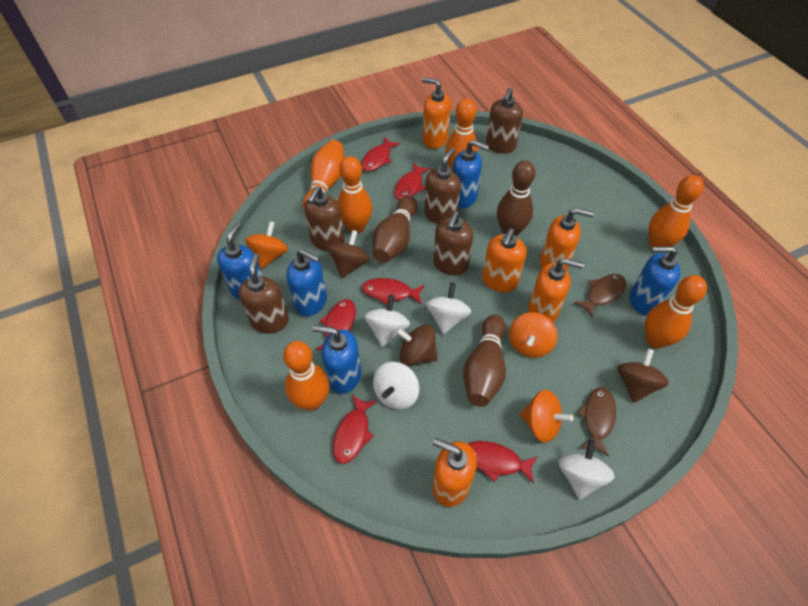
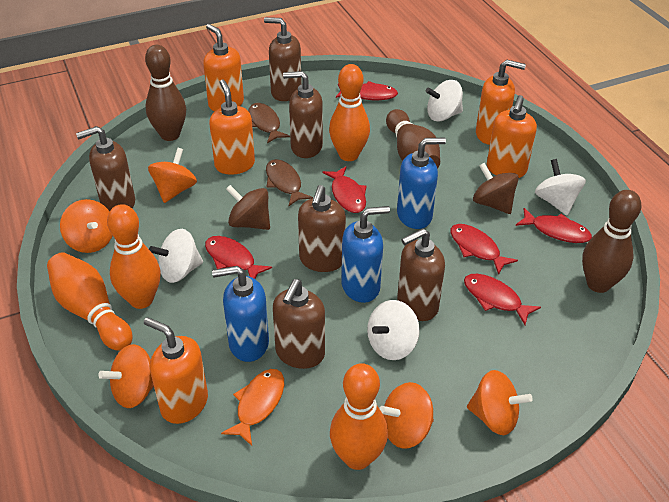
blue soap dispenser: 5 -> 3
brown soap dispenser: 5 -> 6
brown spinning top: 3 -> 2
orange bowling pin: 6 -> 4
orange fish: 0 -> 1
orange spinning top: 3 -> 5

